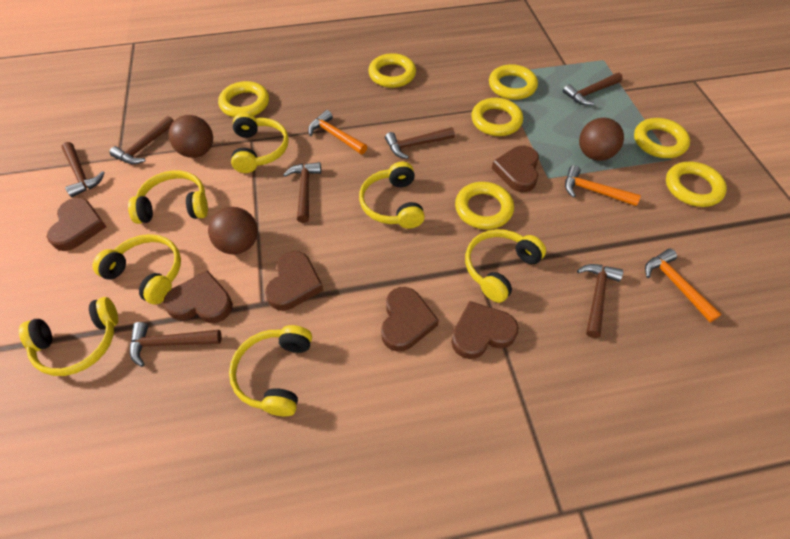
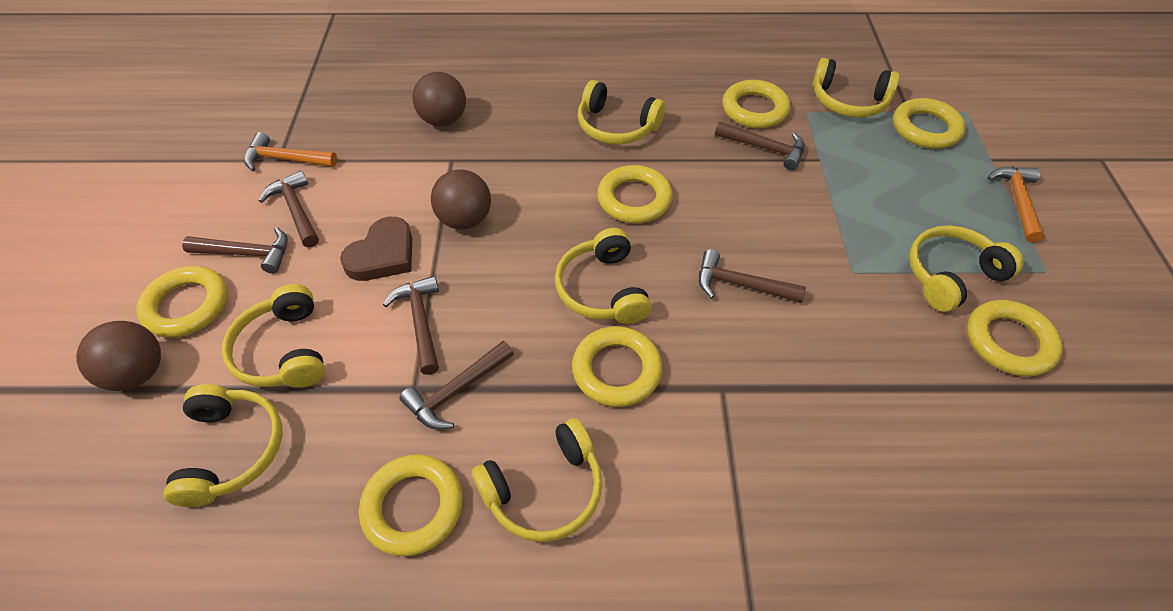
brown hammer: 7 -> 6
brown heart: 6 -> 1
orange hammer: 3 -> 2

